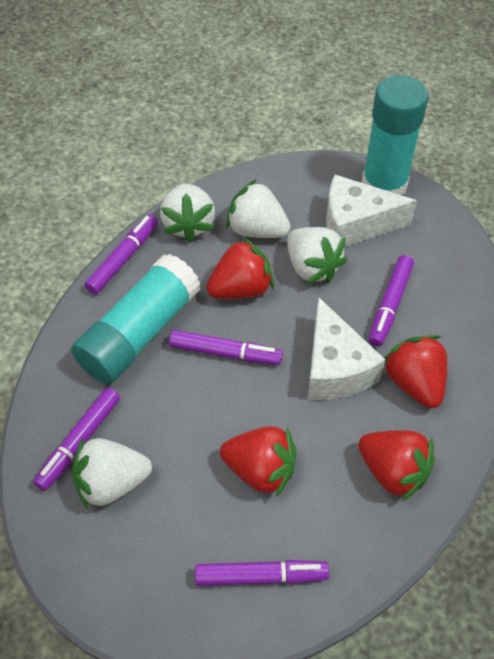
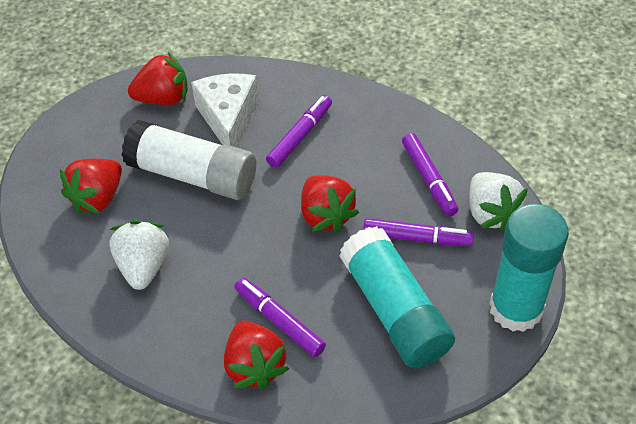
purple marker: 5 -> 4
white cheese: 2 -> 1
white glue stick: 0 -> 1
white strawberry: 4 -> 2

